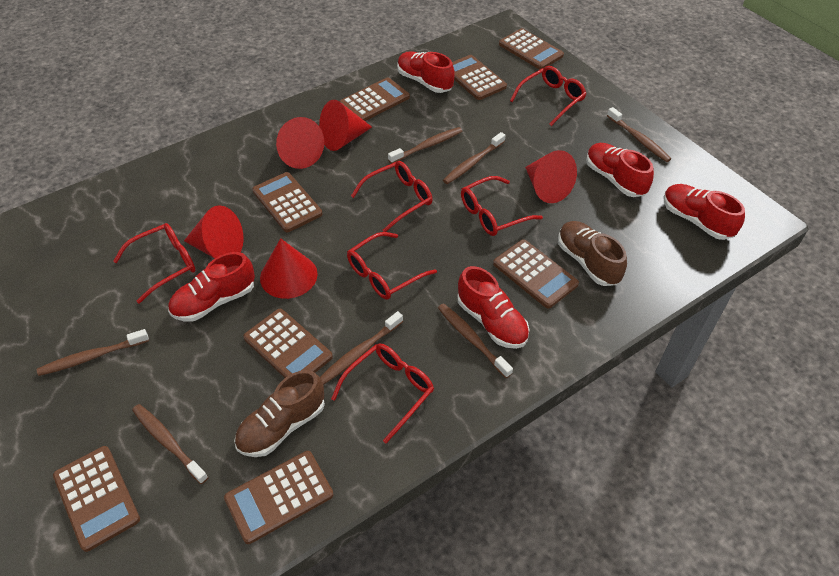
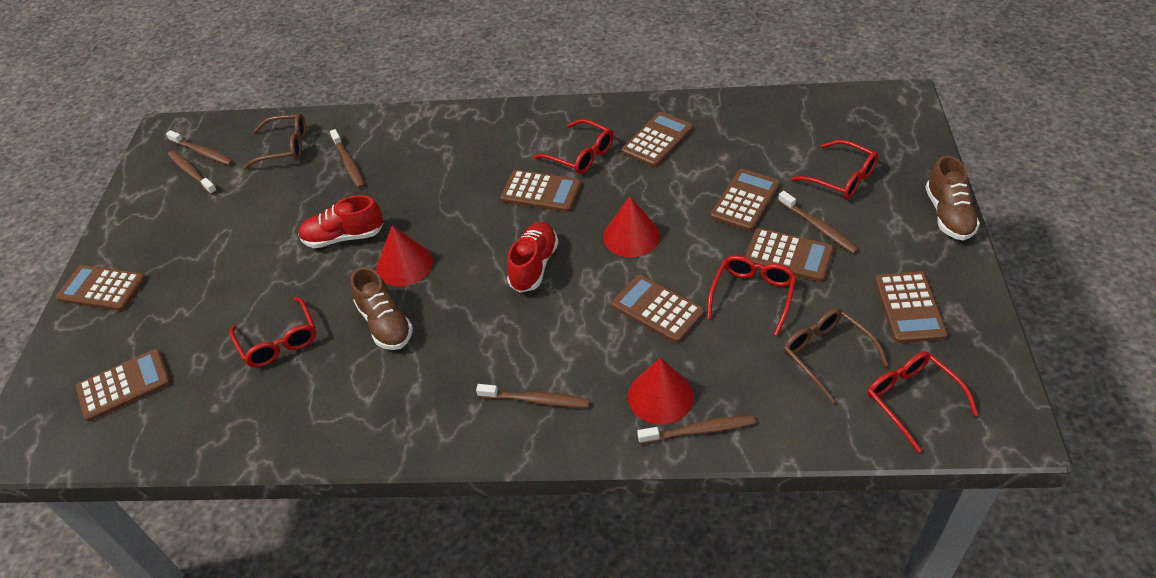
brown glasses: 0 -> 2
brown toothbrush: 7 -> 6
red cone: 5 -> 3
red glasses: 6 -> 5
red shoe: 5 -> 2

